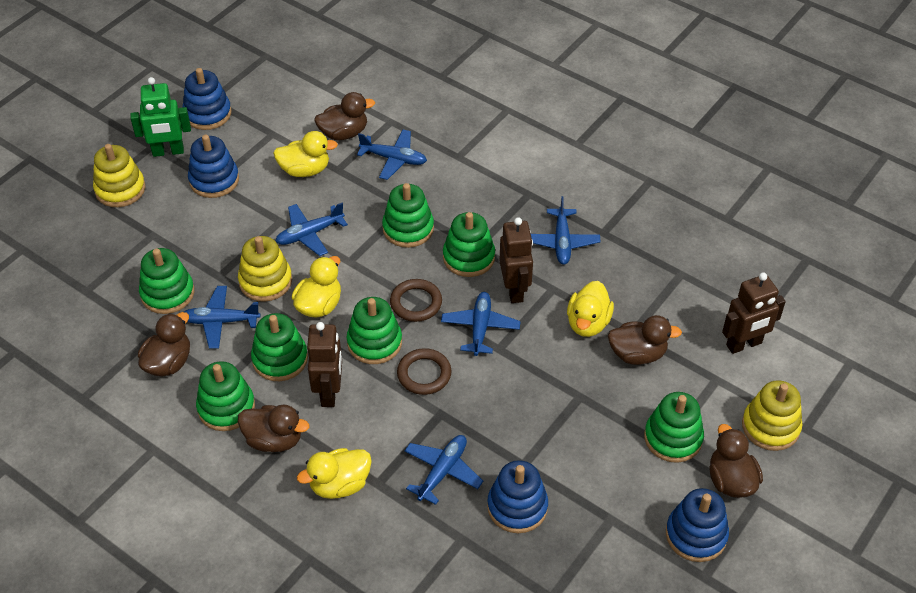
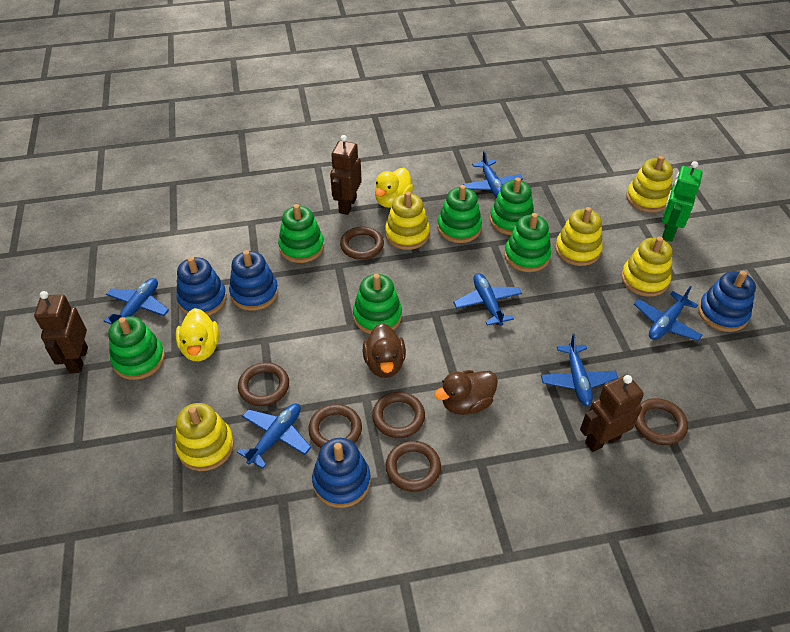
brown duck: 5 -> 2
brown ring: 2 -> 6
green stacking toy: 7 -> 6
yellow duck: 4 -> 2
yellow stacking toy: 3 -> 5

